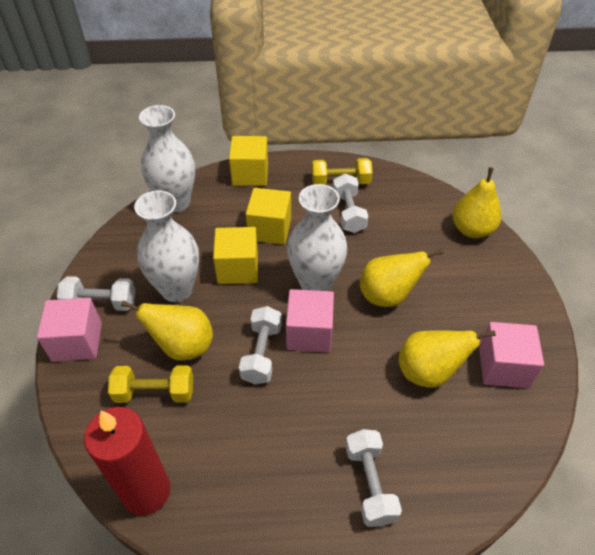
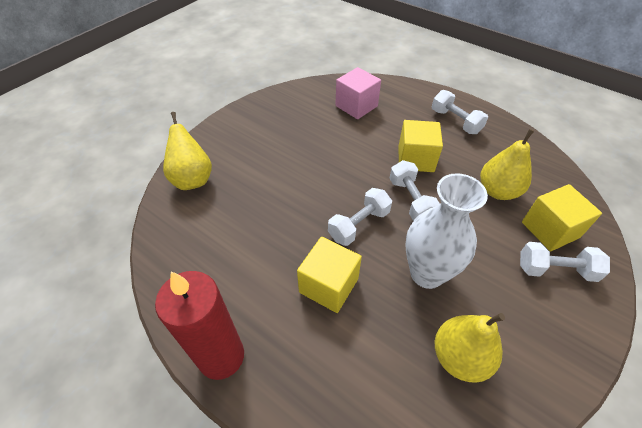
pink cube: 3 -> 1
white vase: 3 -> 1
yellow dumbbell: 2 -> 0
yellow pear: 4 -> 3

